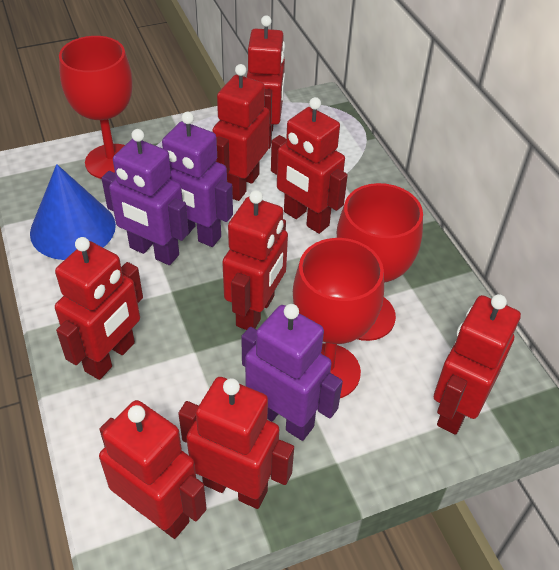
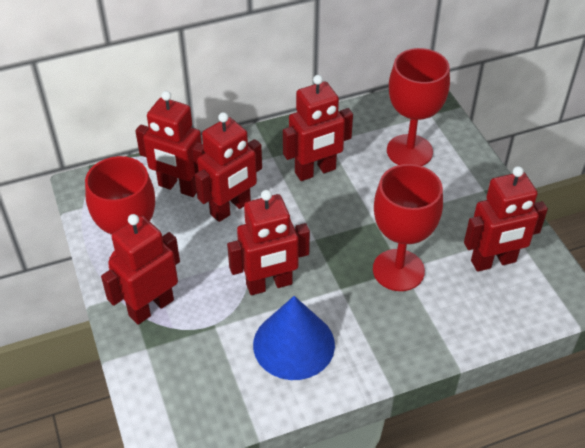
purple robot: 3 -> 0
red robot: 8 -> 6

